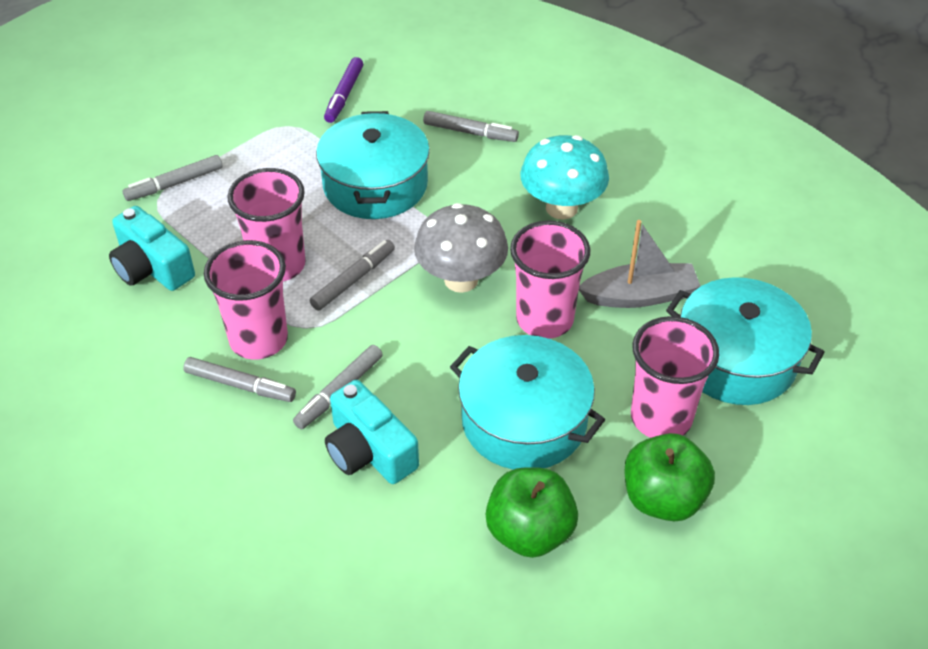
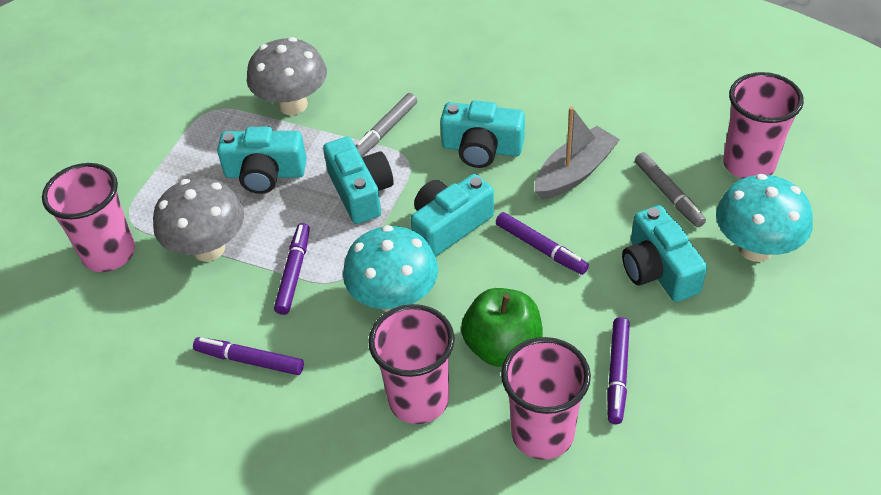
green apple: 2 -> 1
grey marker: 5 -> 2
grey mushroom: 1 -> 2
purple marker: 1 -> 4
turquoise camera: 2 -> 5
turquoise mushroom: 1 -> 2
turquoise pot: 3 -> 0

